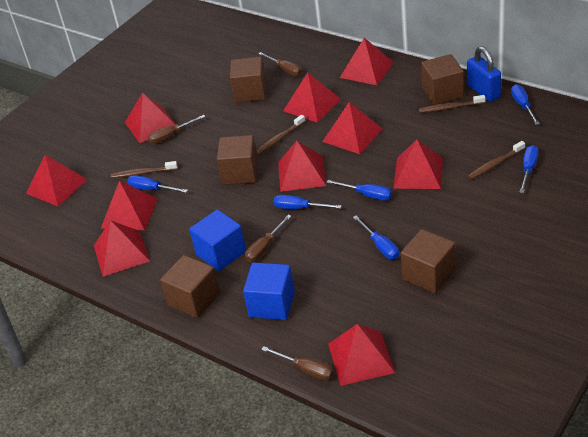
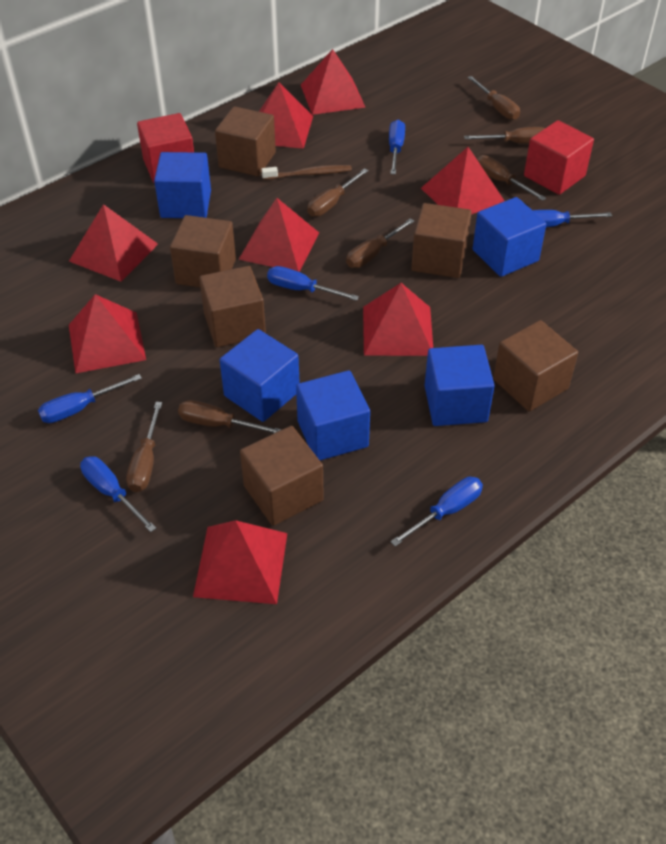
blue cube: 2 -> 5
blue padlock: 1 -> 0
brown cube: 5 -> 6
brown screwdriver: 4 -> 7
brown toothbrush: 4 -> 1
red cube: 0 -> 2
red pyramid: 10 -> 8

